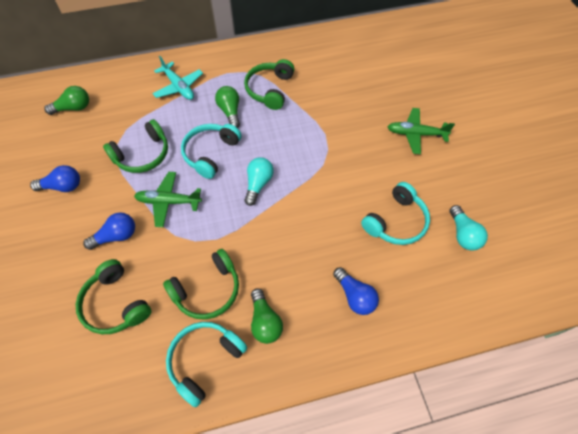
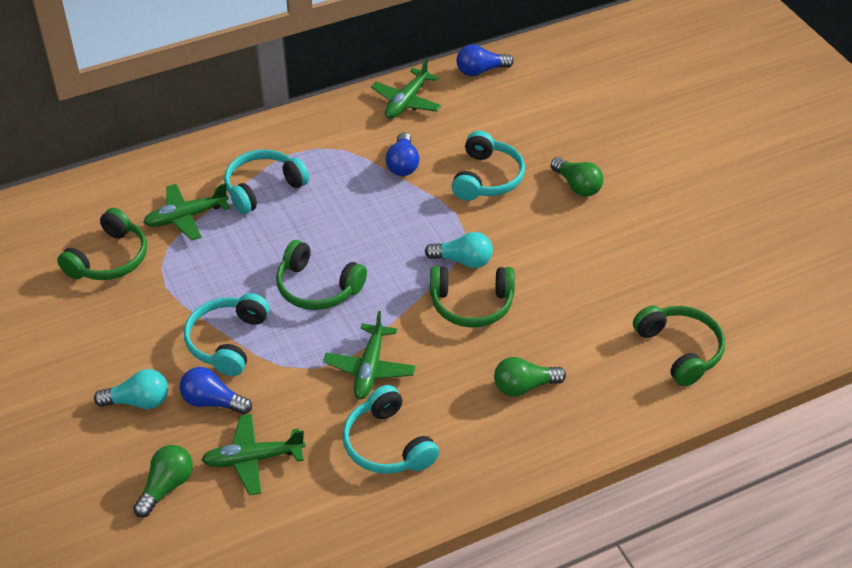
green plane: 2 -> 4
turquoise headphones: 3 -> 4
turquoise plane: 1 -> 0

